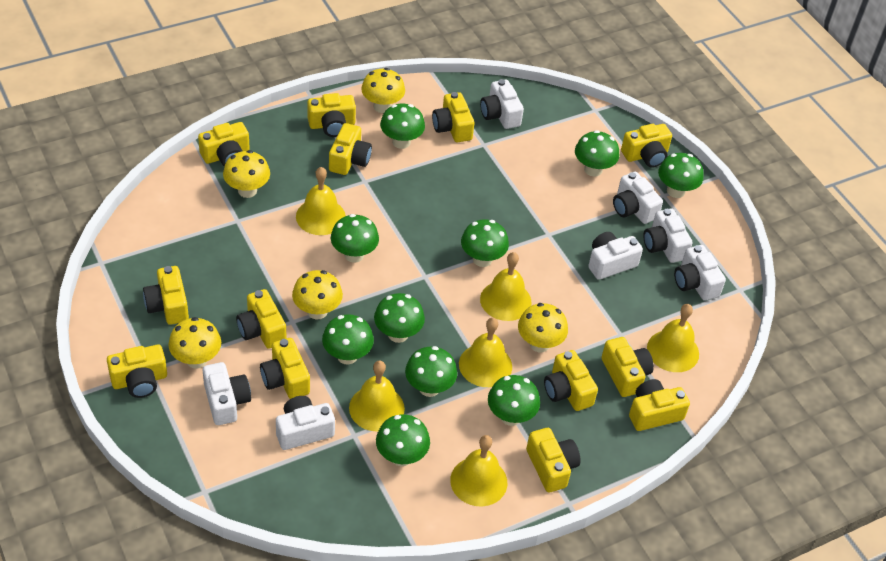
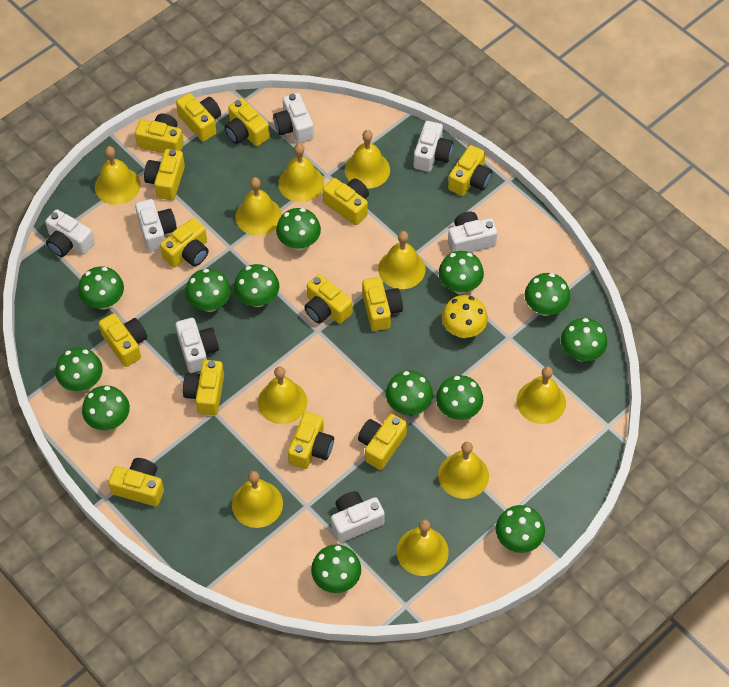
green mushroom: 10 -> 13
yellow bell: 6 -> 10
yellow camera: 13 -> 14
yellow mushroom: 5 -> 1

